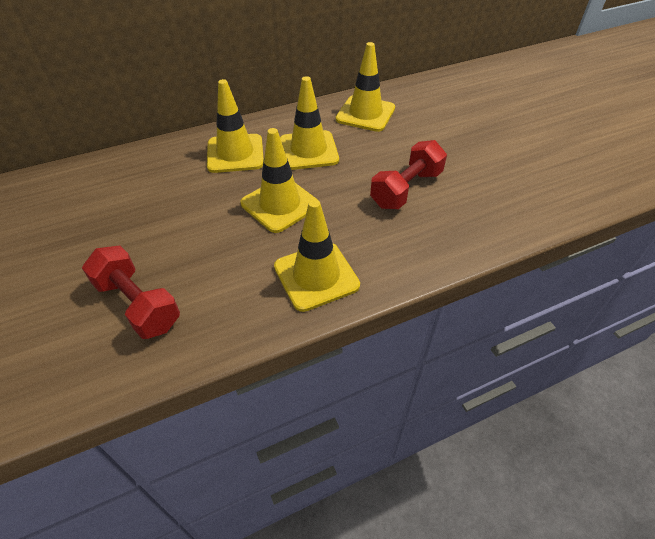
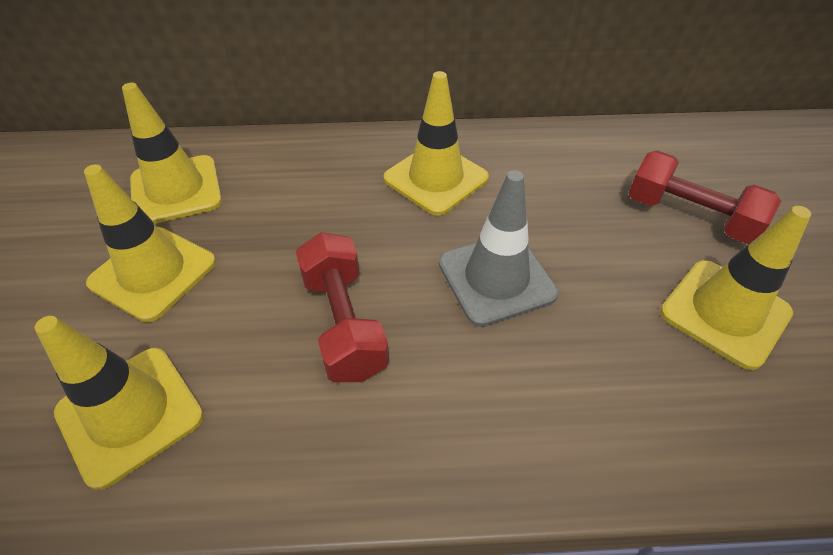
grey traffic cone: 0 -> 1

